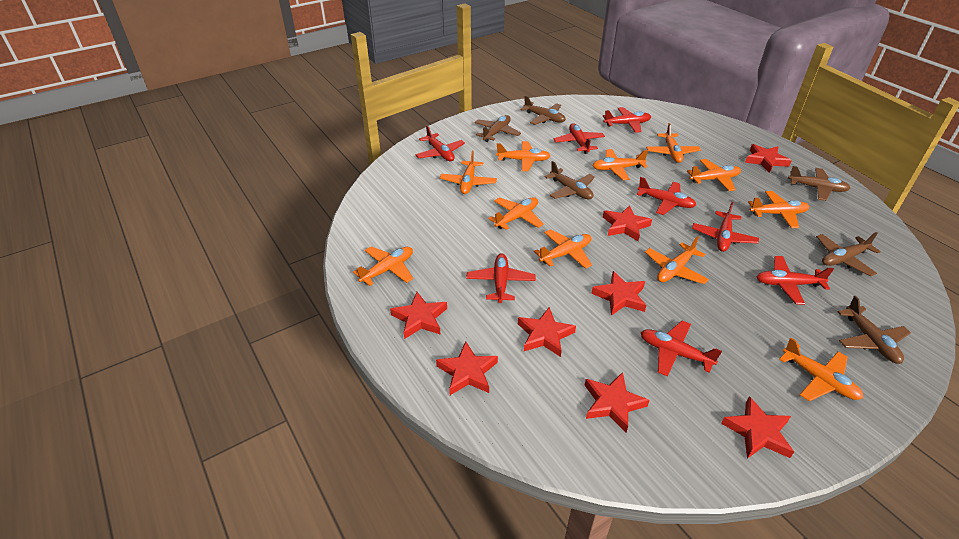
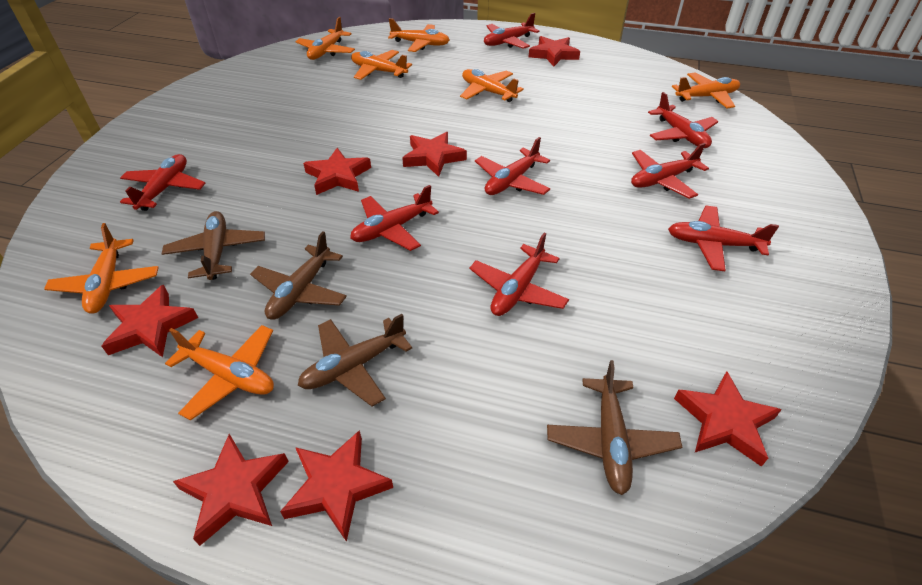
brown plane: 6 -> 4
orange plane: 11 -> 7
red star: 8 -> 7

